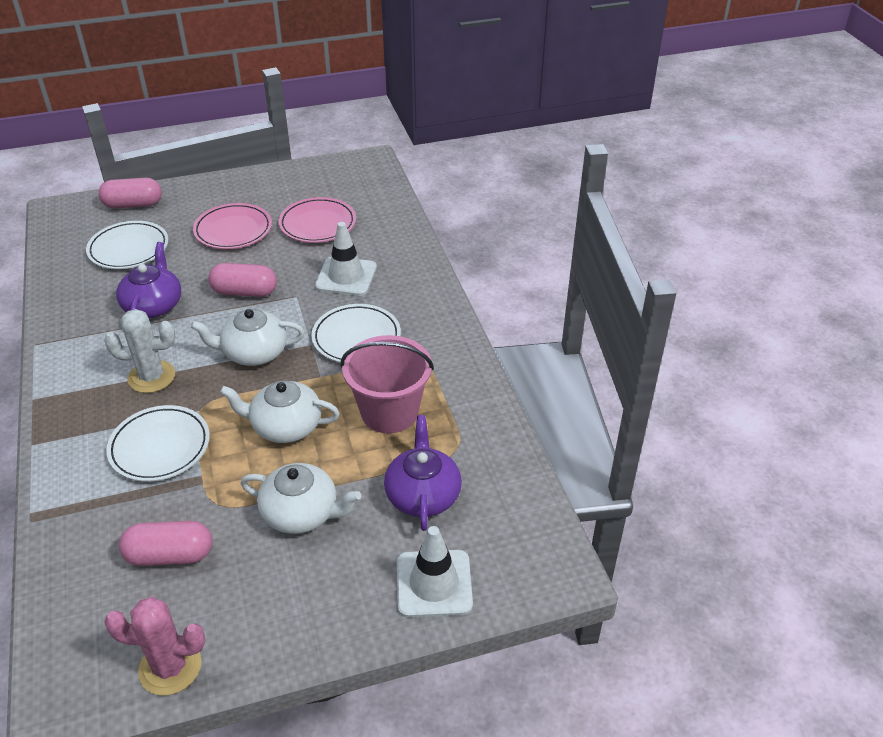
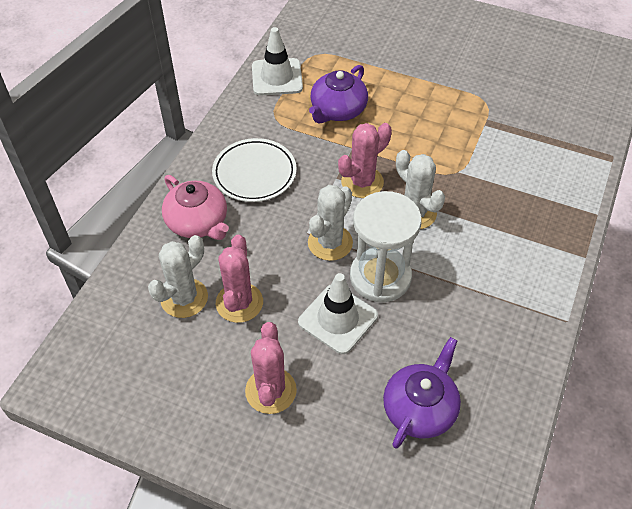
pink bucket: 1 -> 0
pink cactus: 1 -> 3
pink capsule: 3 -> 0
pink plate: 2 -> 0
pink teapot: 0 -> 1
white cactus: 1 -> 3
white hourglass: 0 -> 1
white plate: 3 -> 1
white teapot: 3 -> 0

